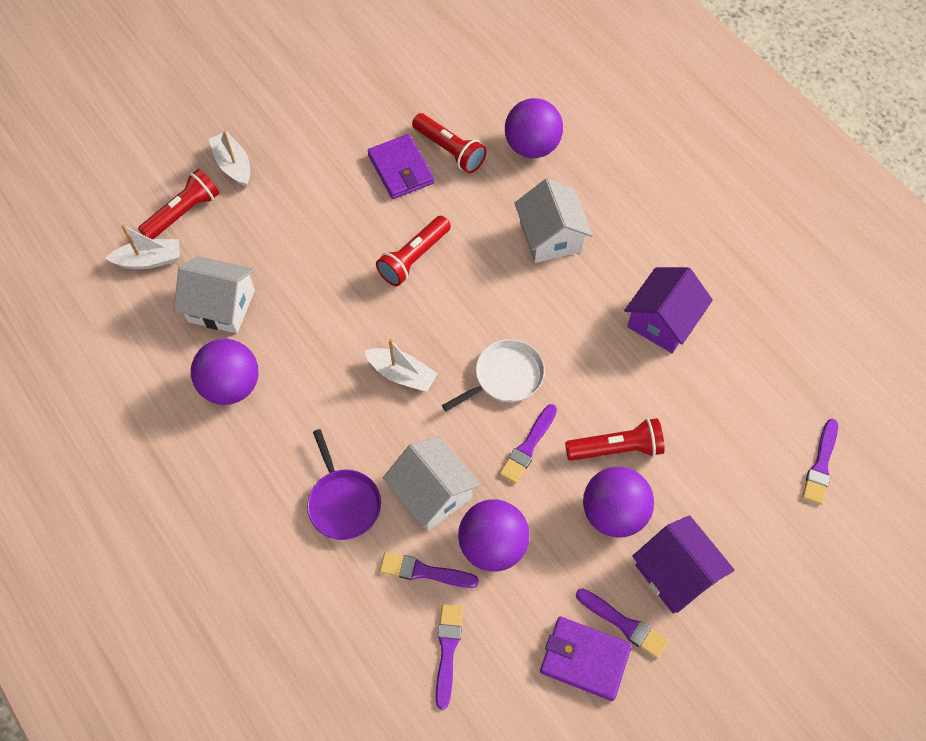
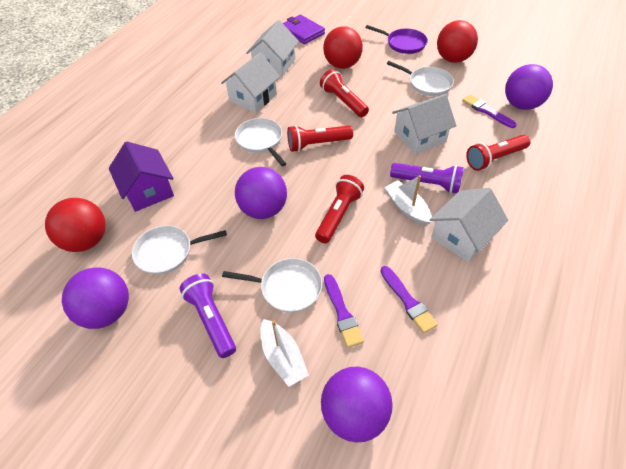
purple brush: 5 -> 3
purple flashlight: 0 -> 2
purple house: 2 -> 1
purple wallet: 2 -> 1
red ball: 0 -> 3
white boat: 3 -> 2
white house: 3 -> 4
white pan: 1 -> 4

